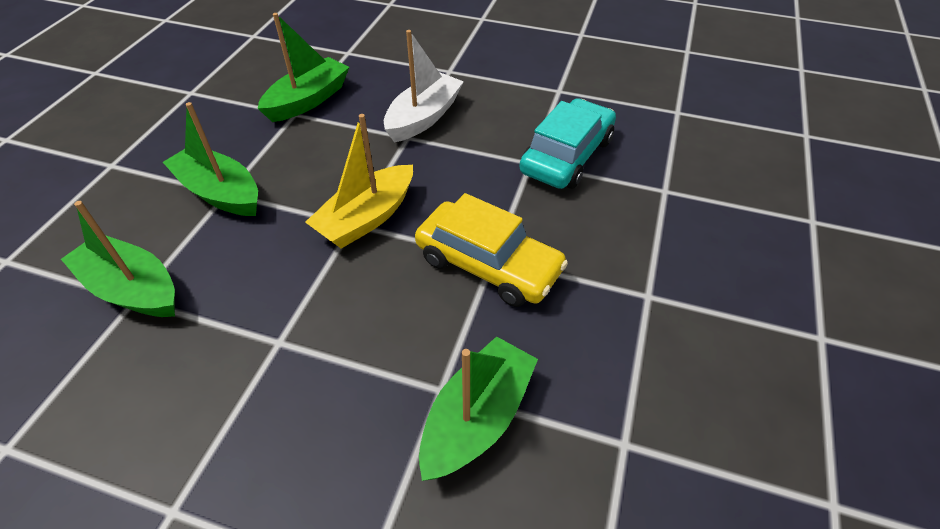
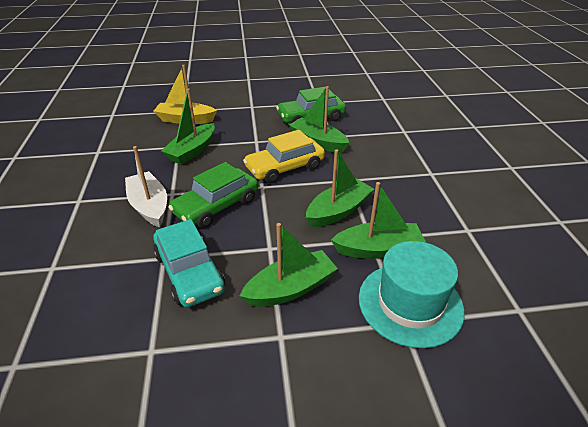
green boat: 4 -> 5
green car: 0 -> 2
turquoise hat: 0 -> 1

